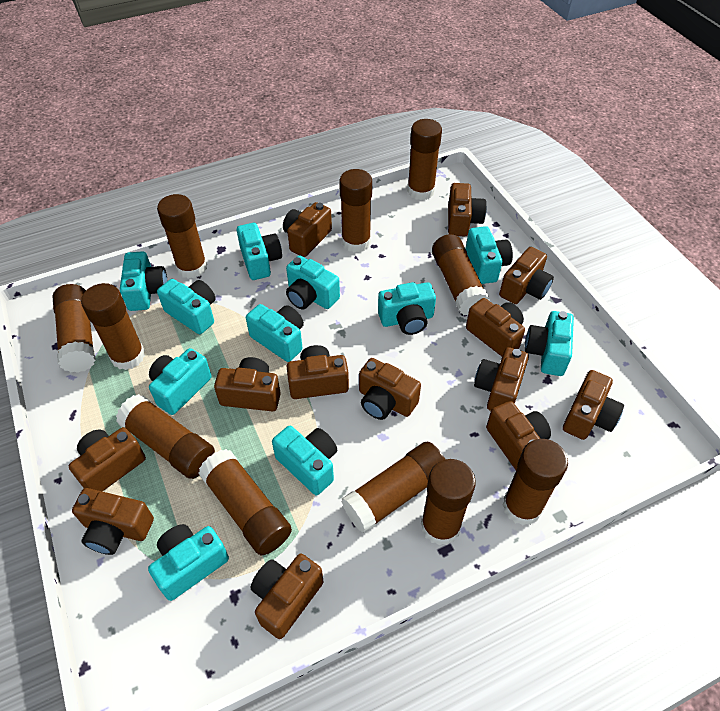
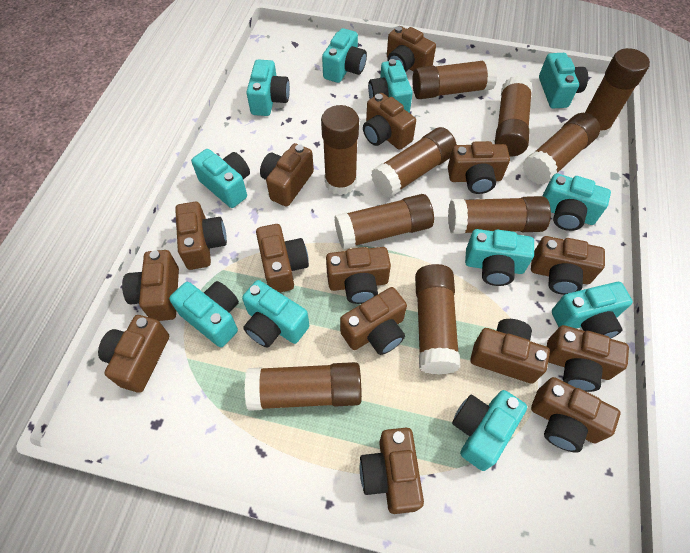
brown camera: 13 -> 15
brown glue stick: 11 -> 10

